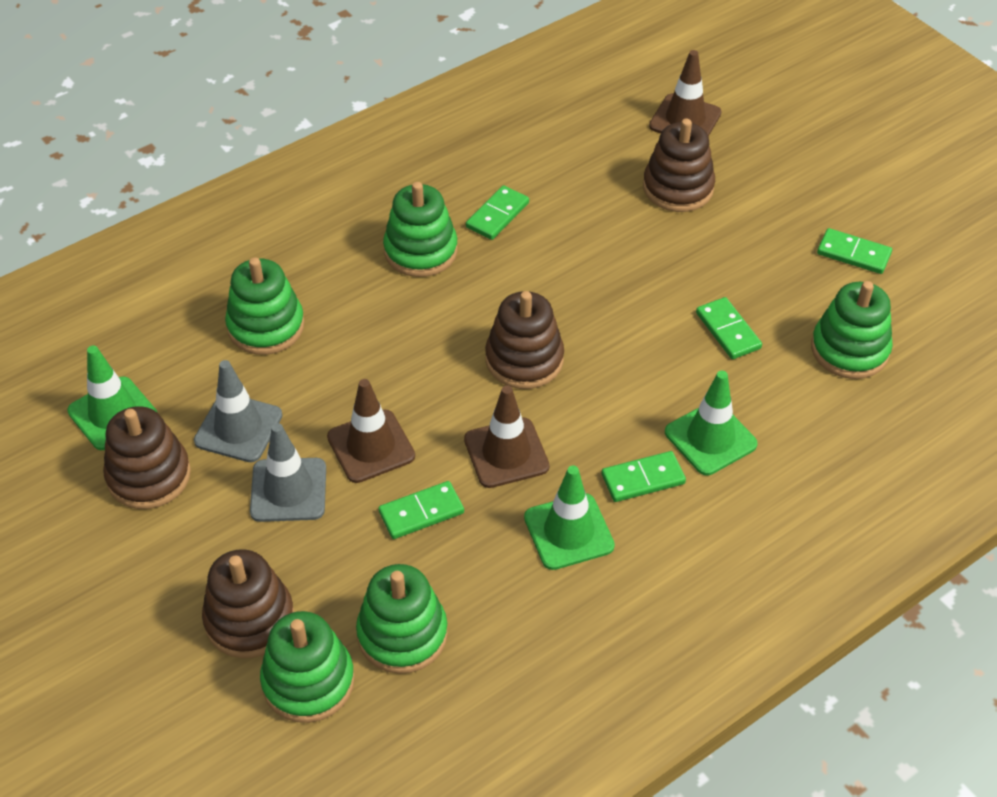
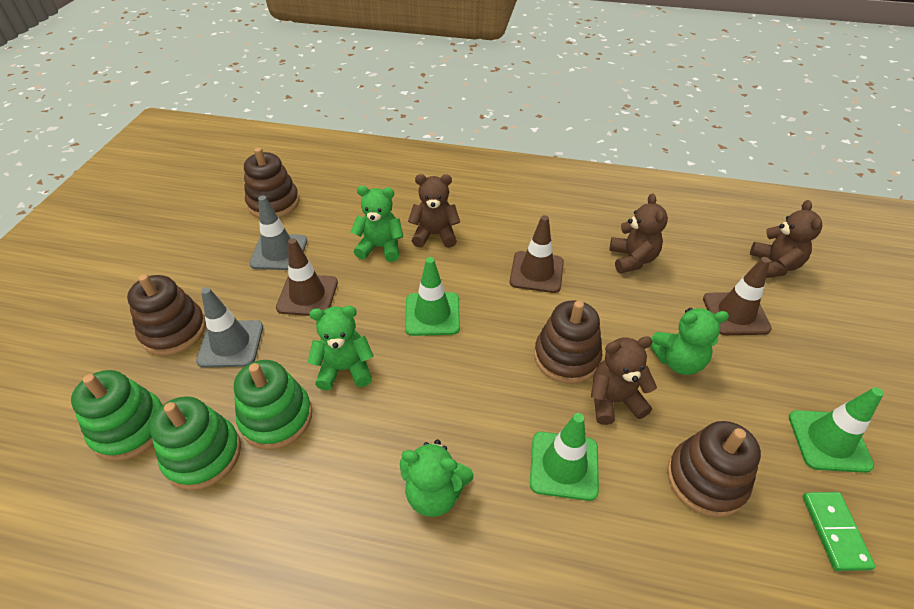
brown teddy bear: 0 -> 4
green domino: 5 -> 1
green stacking toy: 5 -> 3
green teddy bear: 0 -> 4

